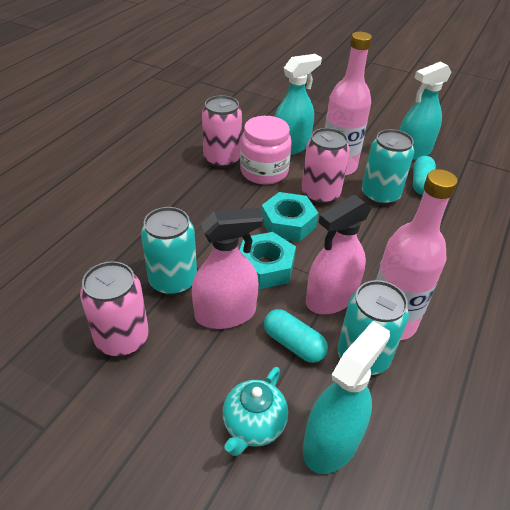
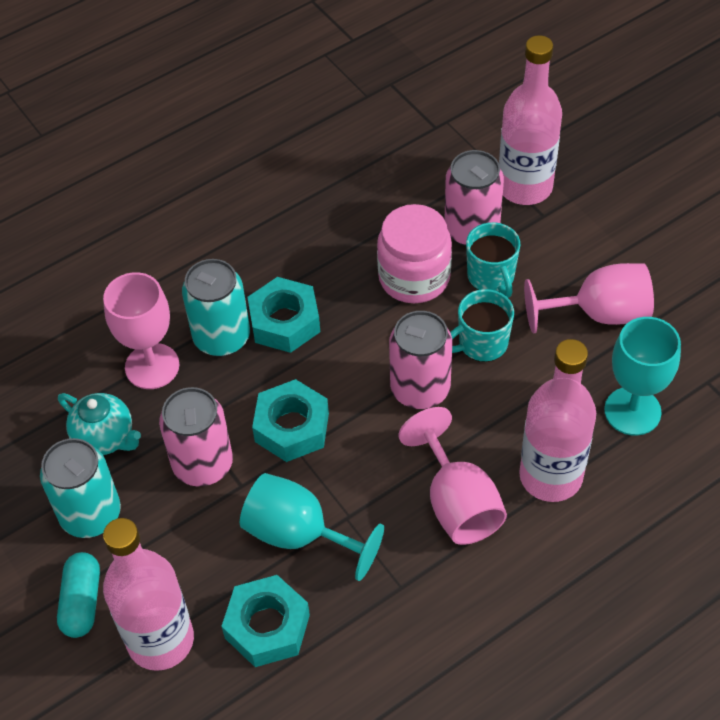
pink bottle: 2 -> 3
pink goblet: 0 -> 3
pink spray bottle: 2 -> 0
turquoise can: 3 -> 2
turquoise capsule: 2 -> 1
turquoise goblet: 0 -> 2
turquoise mug: 0 -> 2
turquoise nut: 2 -> 3
turquoise spray bottle: 3 -> 0

